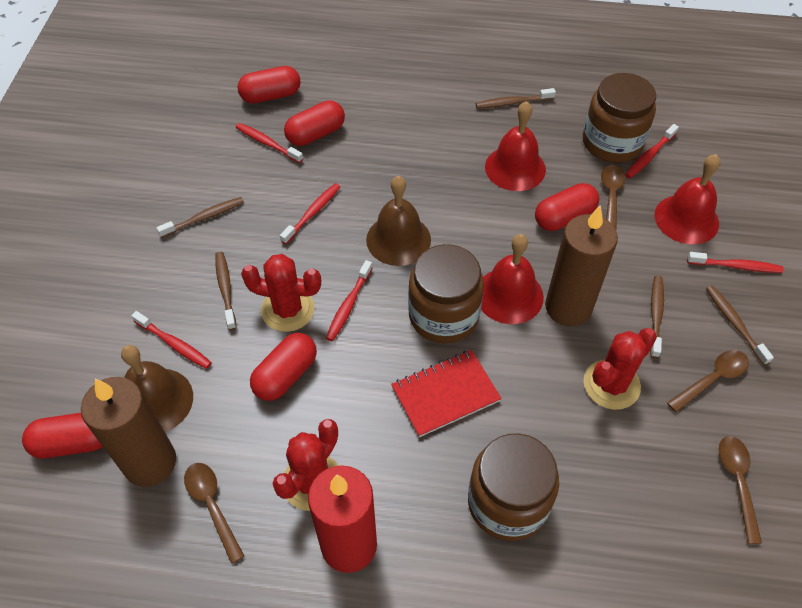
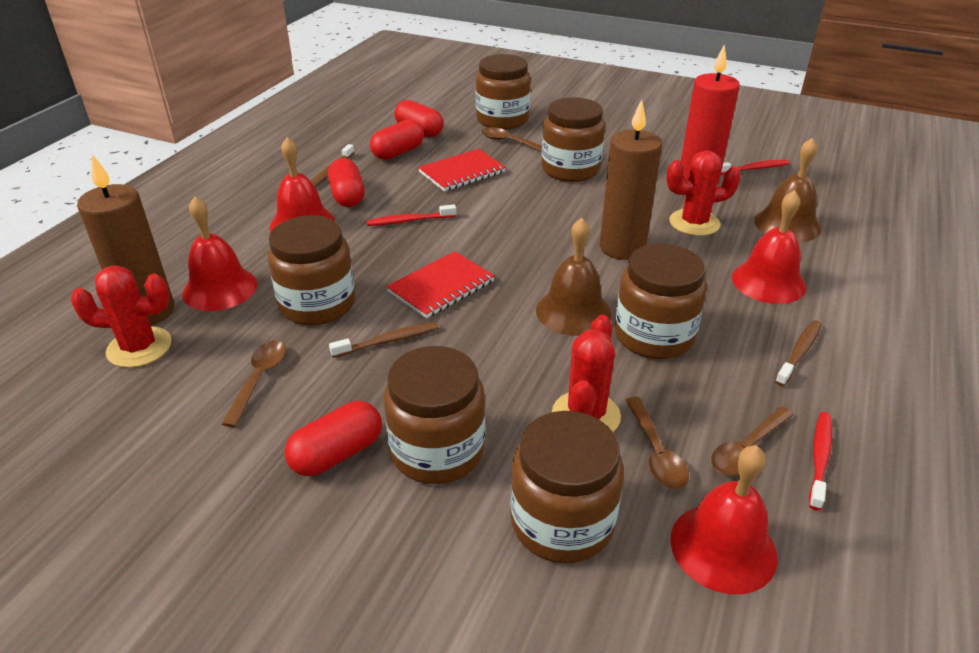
brown jar: 3 -> 6
brown toothbrush: 5 -> 3
red bell: 3 -> 4
red capsule: 5 -> 4
red notebook: 1 -> 2
red toothbrush: 6 -> 3

